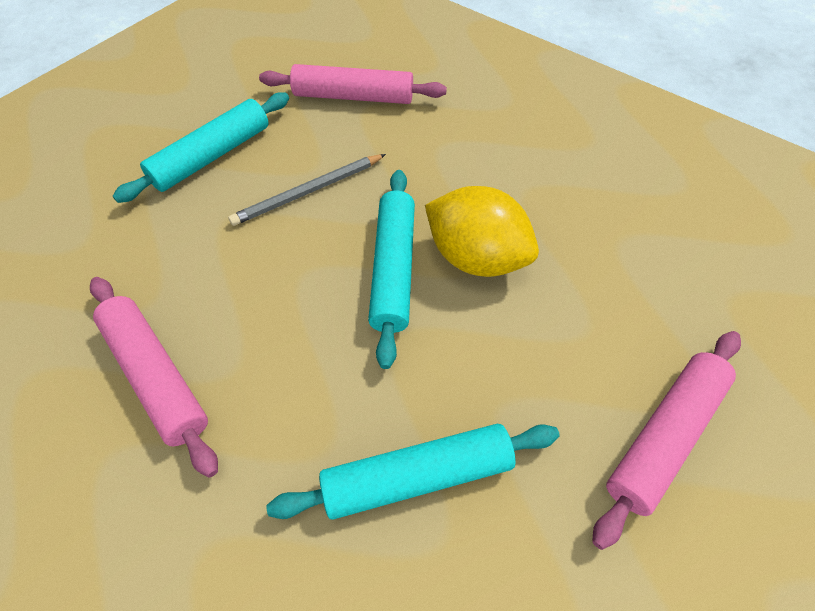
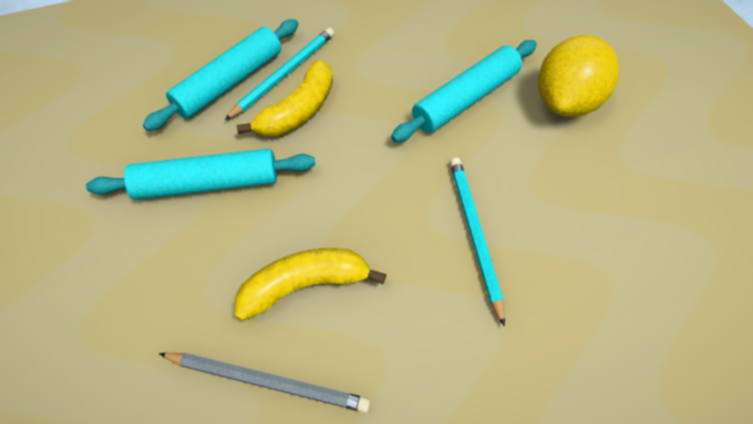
pink rolling pin: 3 -> 0
turquoise pencil: 0 -> 2
yellow banana: 0 -> 2

